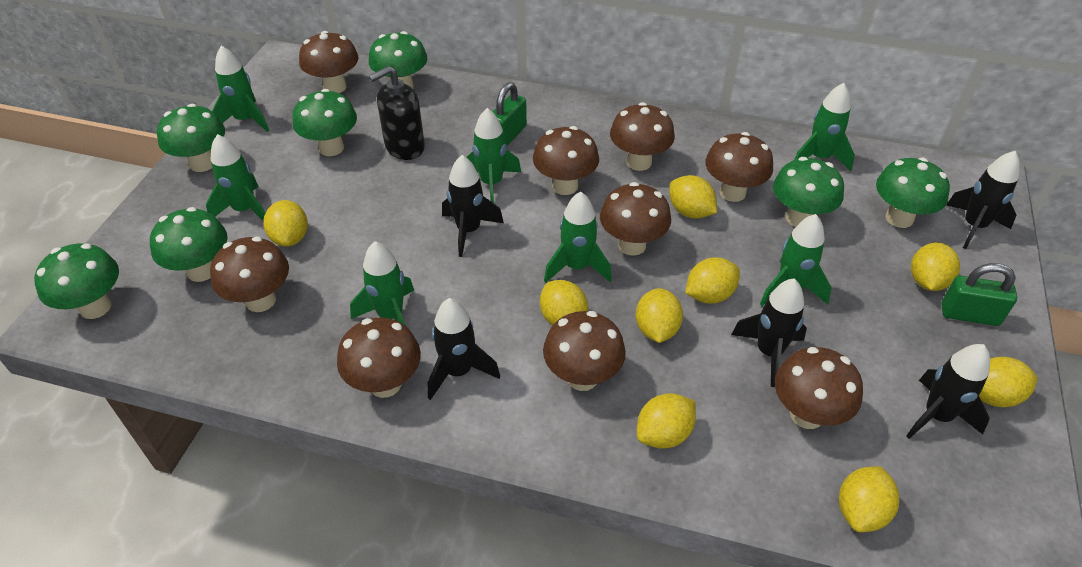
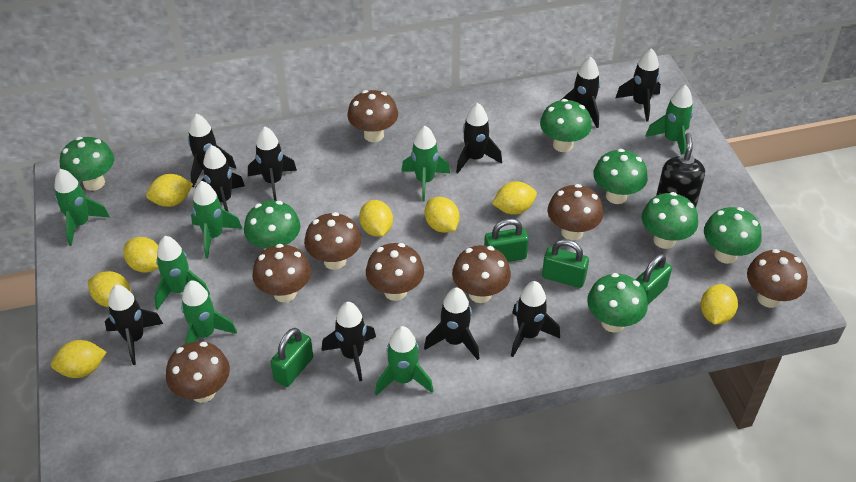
black rocket: 5 -> 10
brown mushroom: 9 -> 8
green padlock: 2 -> 4
yellow lemon: 9 -> 8

